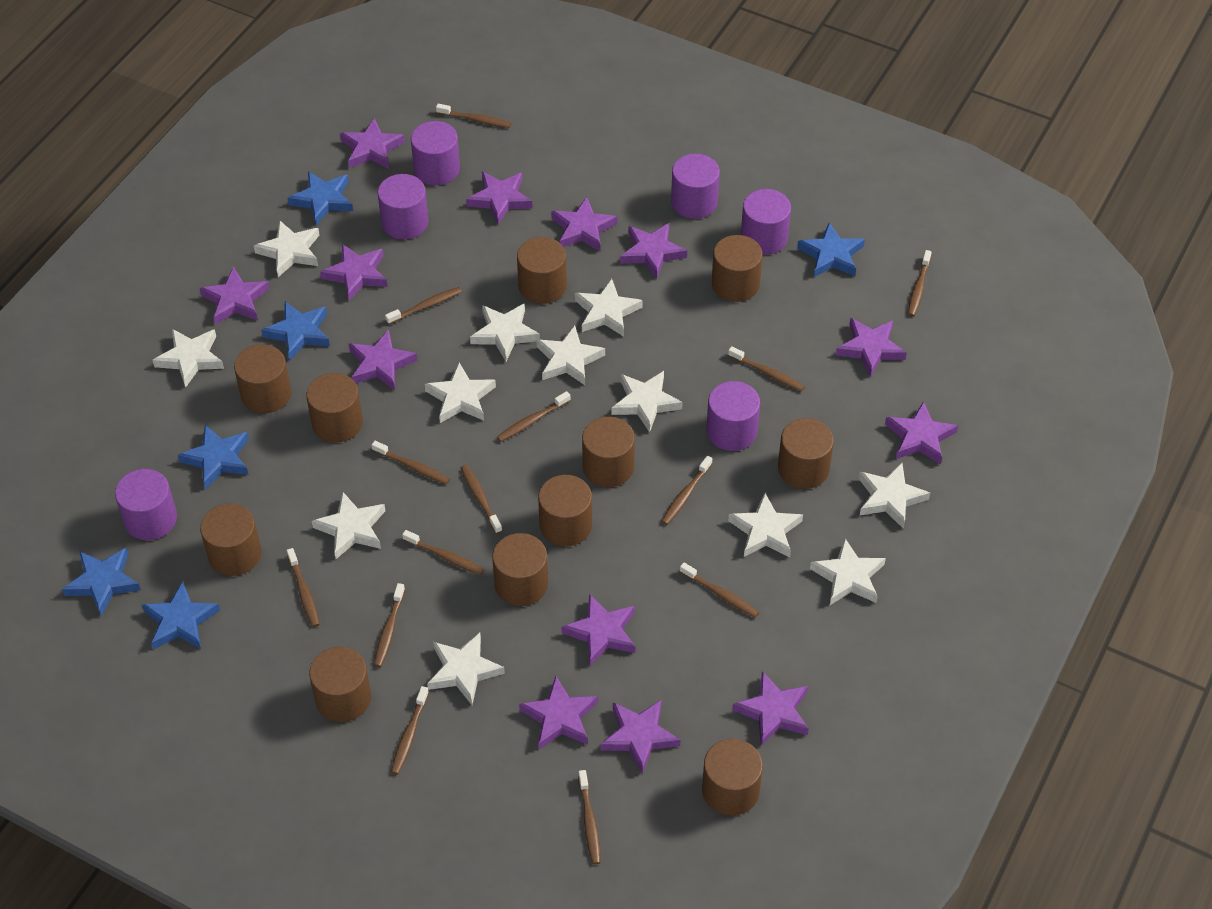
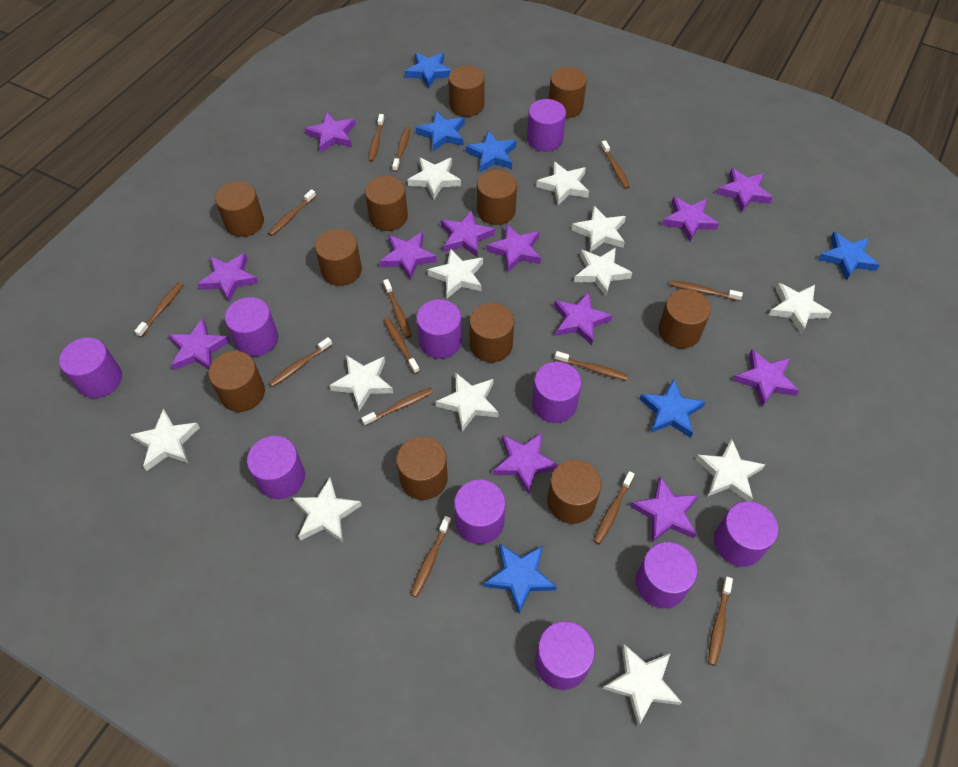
purple cylinder: 6 -> 10
purple star: 13 -> 12

